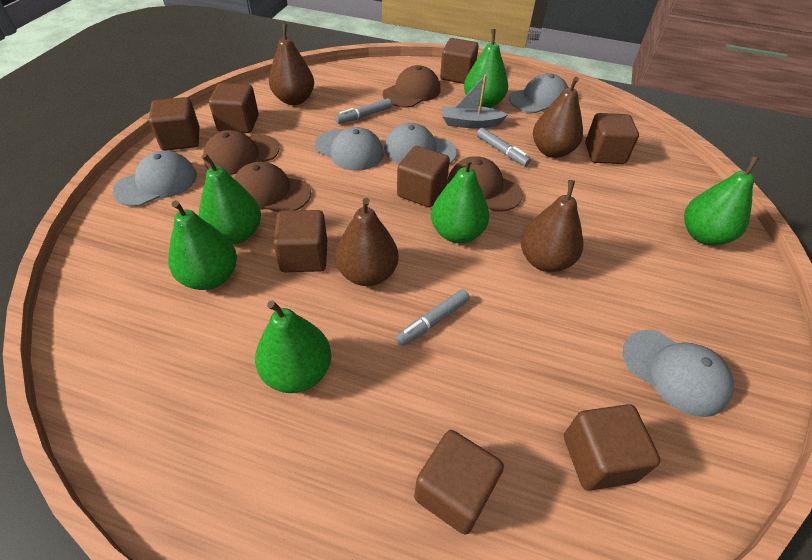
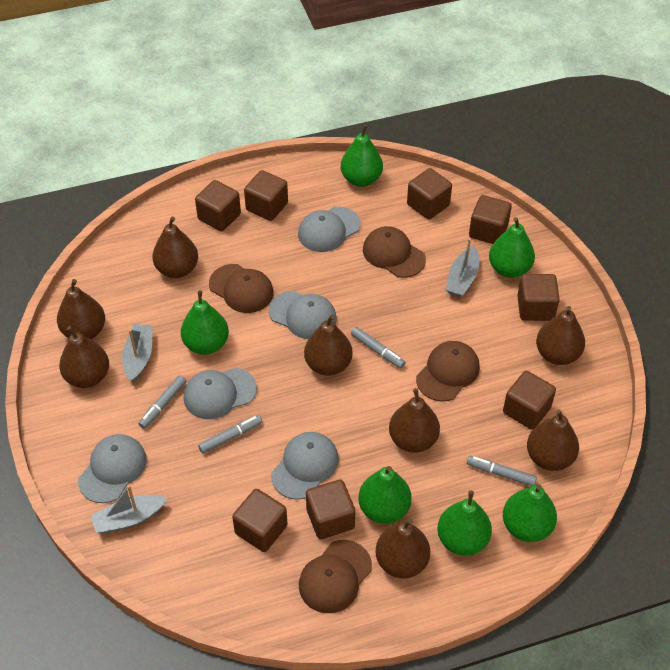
brown pear: 4 -> 8
grey boat: 1 -> 3
grey marker: 3 -> 4

